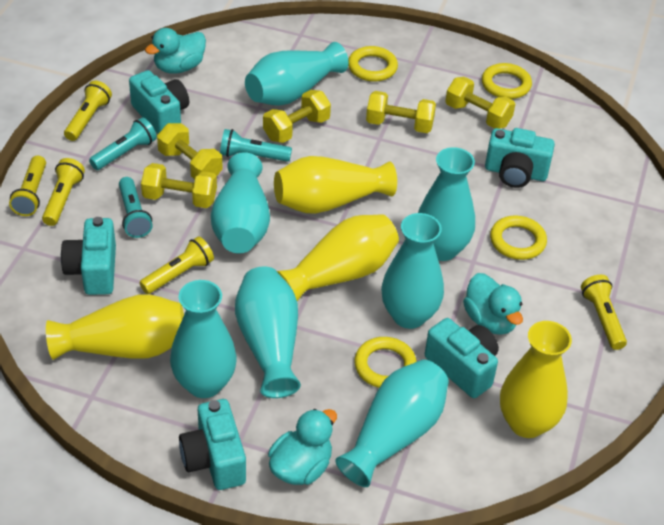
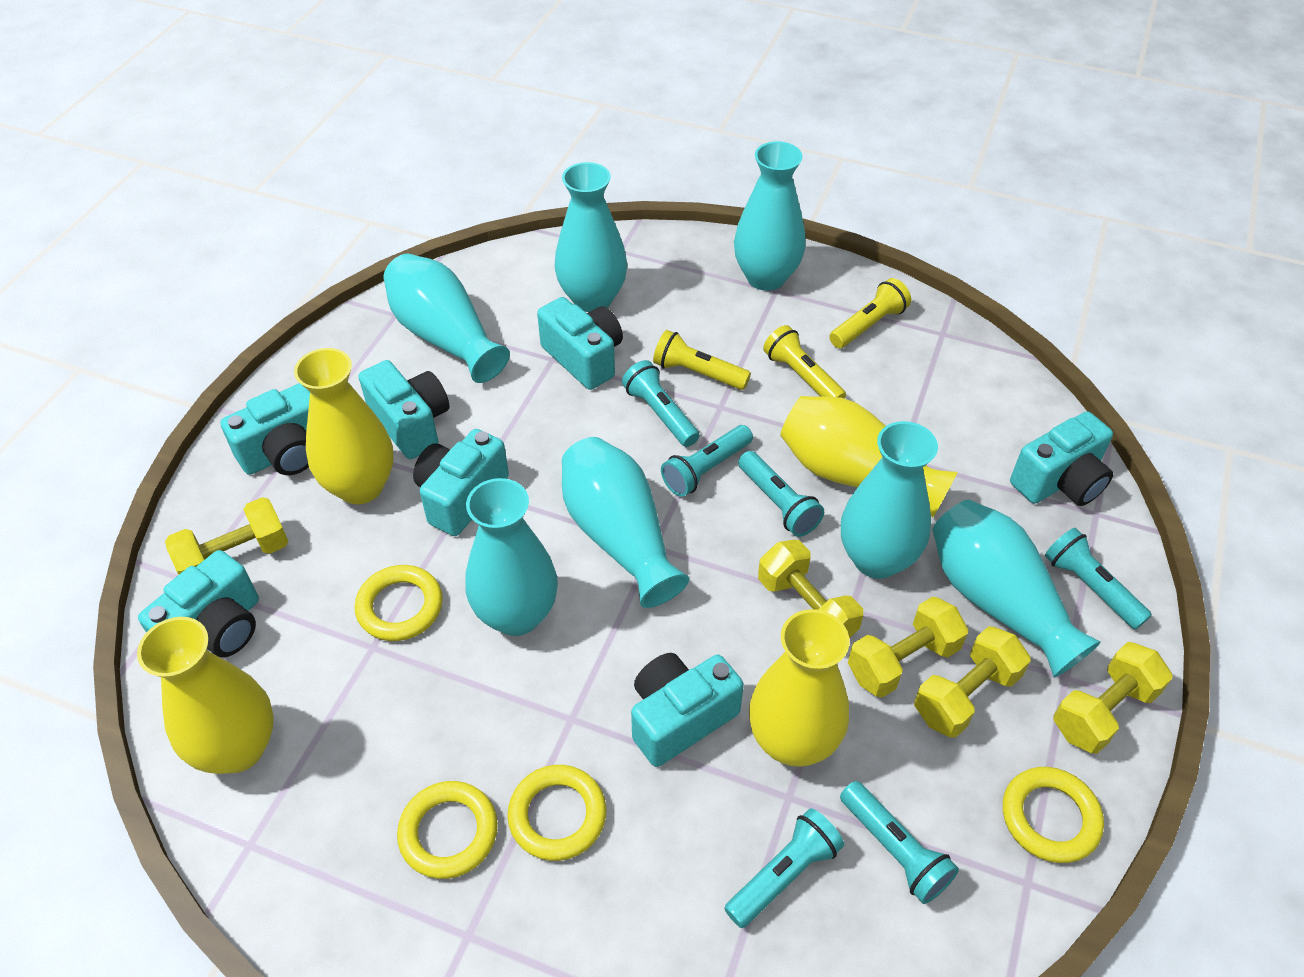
turquoise camera: 5 -> 7
turquoise duck: 3 -> 0
turquoise flashlight: 3 -> 6
yellow flashlight: 5 -> 3

